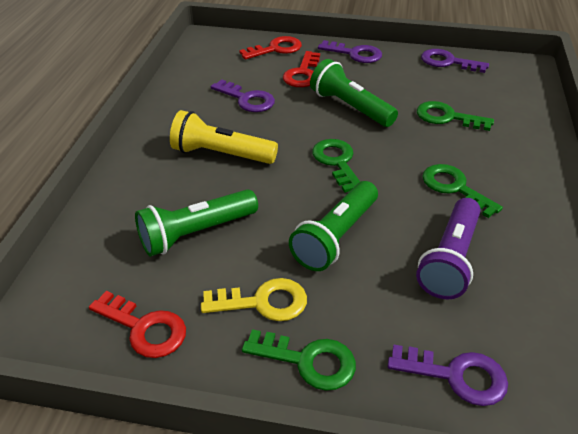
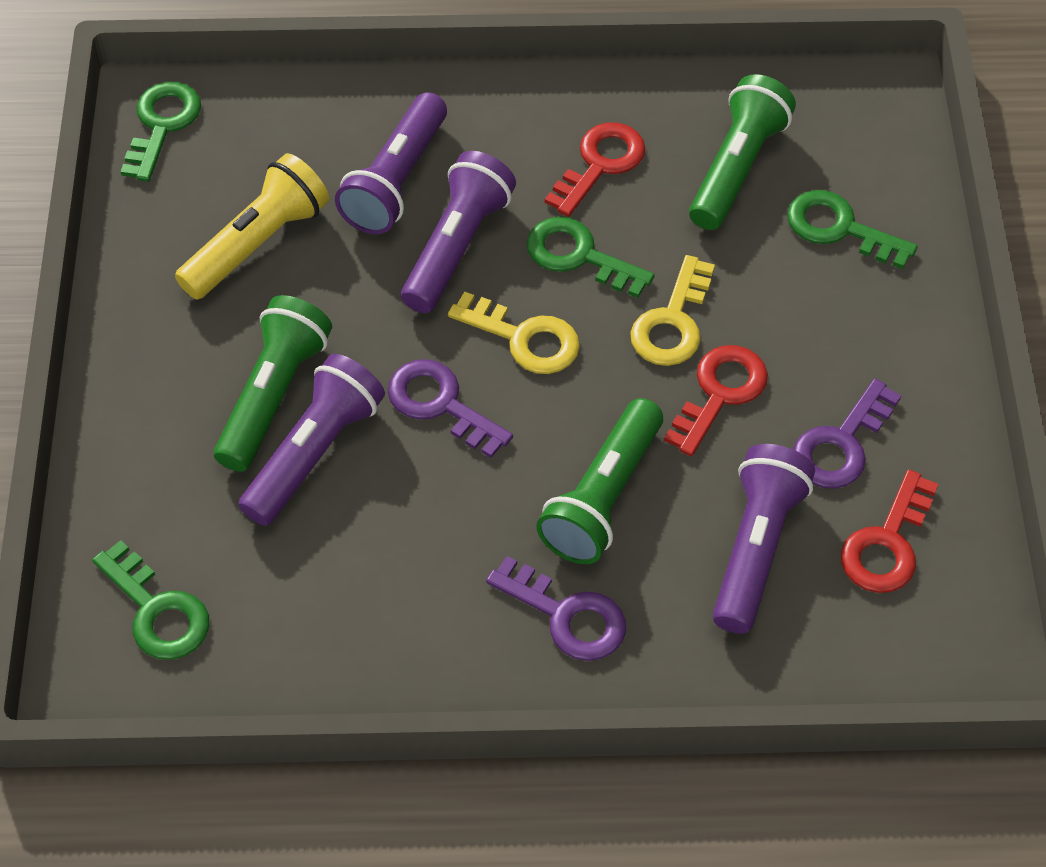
purple flashlight: 1 -> 4
purple key: 4 -> 3
yellow key: 1 -> 2

